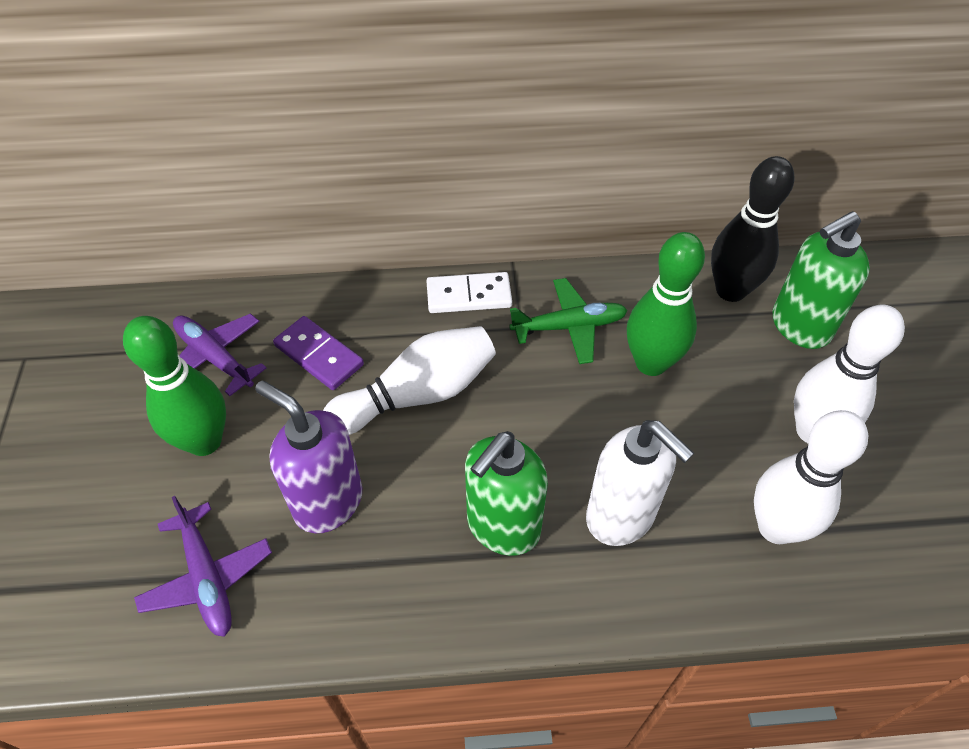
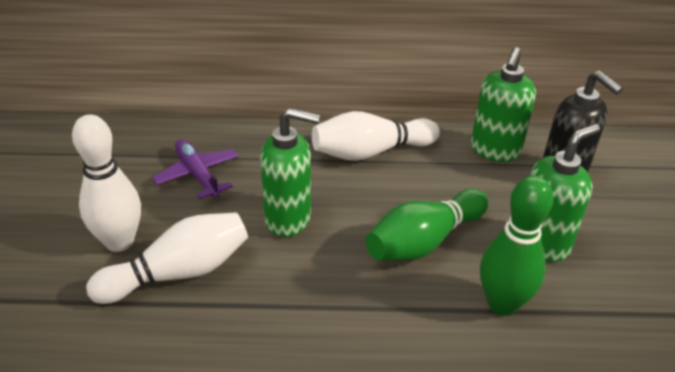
black bowling pin: 1 -> 0
black soap dispenser: 0 -> 1
green plane: 1 -> 0
green soap dispenser: 2 -> 3
purple domino: 1 -> 0
purple plane: 2 -> 1
purple soap dispenser: 1 -> 0
white domino: 1 -> 0
white soap dispenser: 1 -> 0

